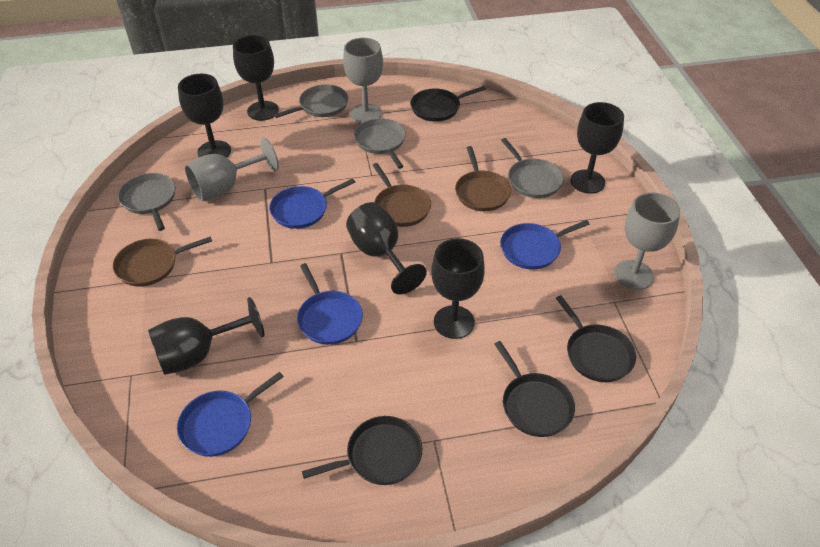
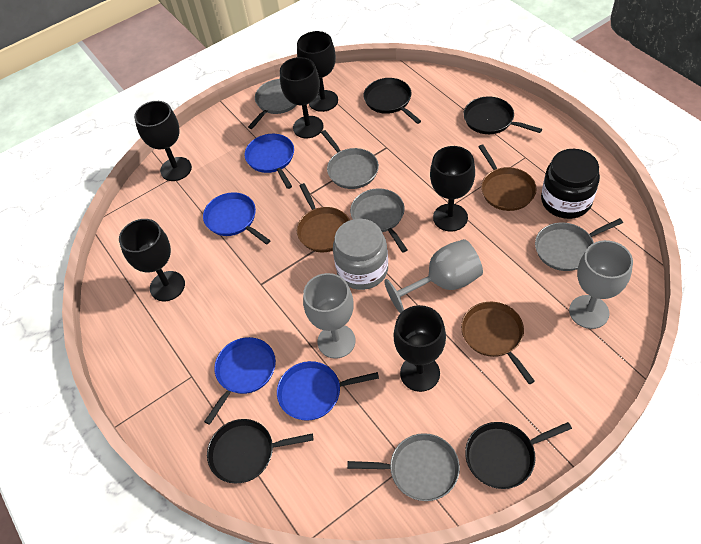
black jar: 0 -> 1
grey jar: 0 -> 1
grey pan: 4 -> 5

